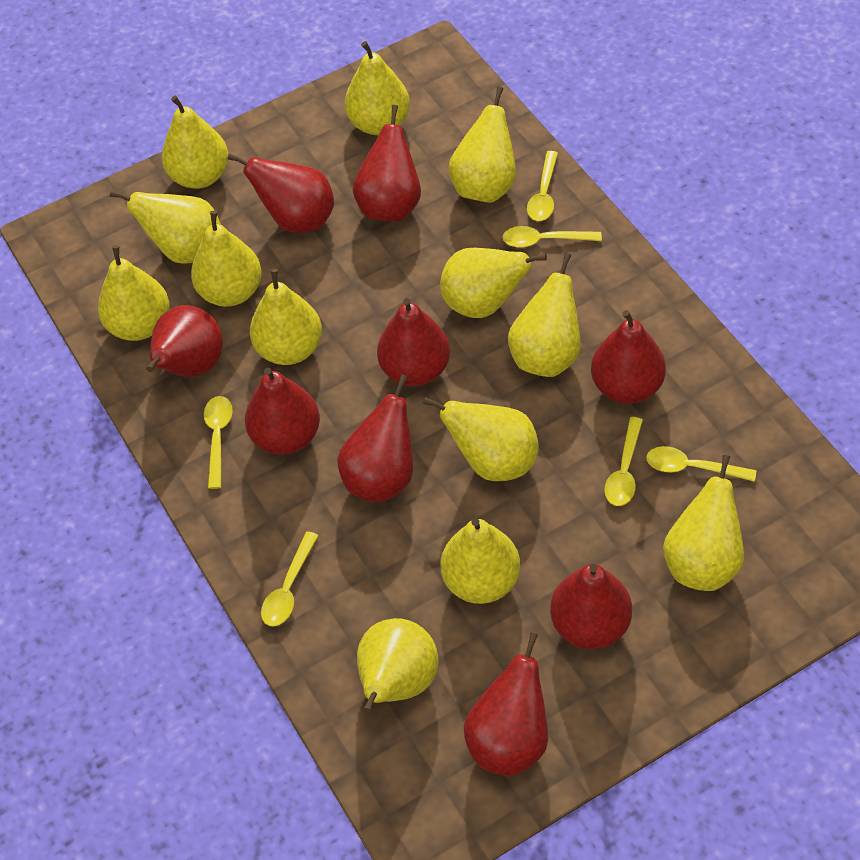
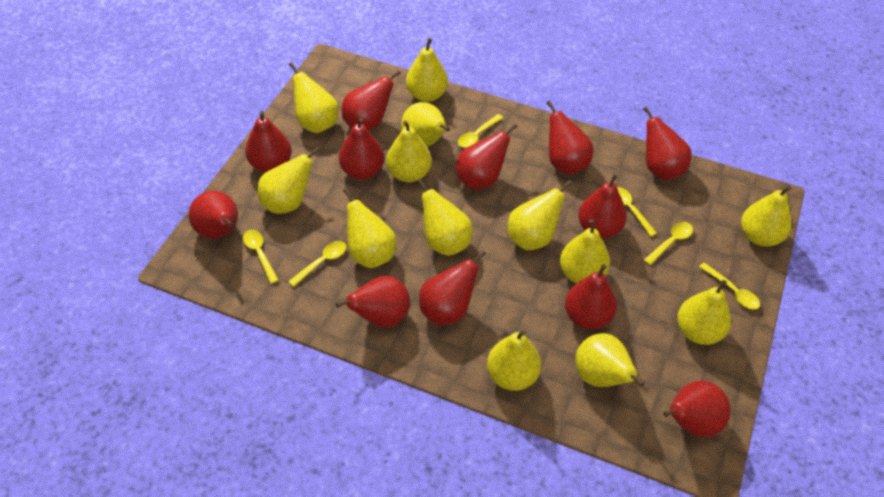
red pear: 9 -> 12

